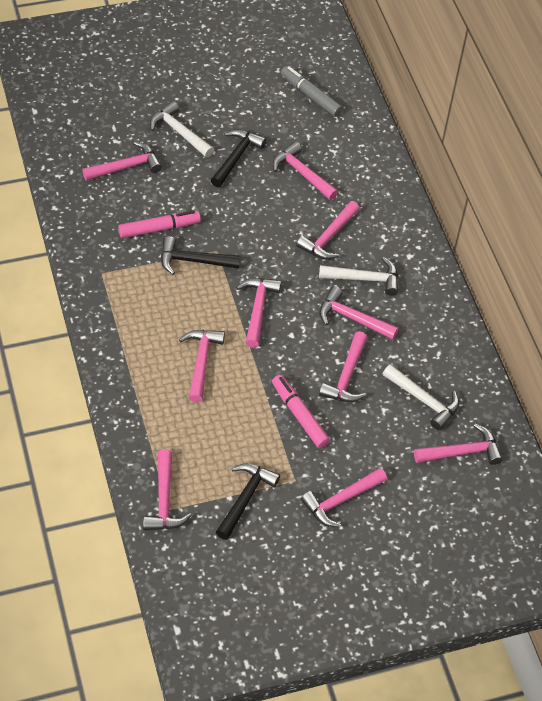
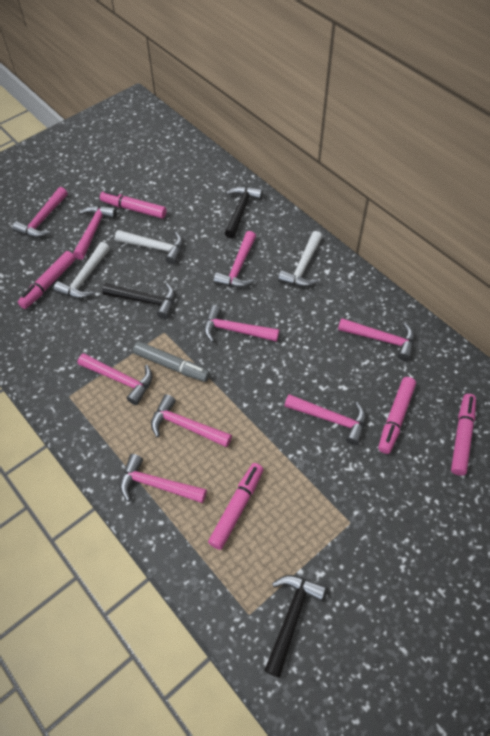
pink hammer: 10 -> 9
pink marker: 2 -> 5

